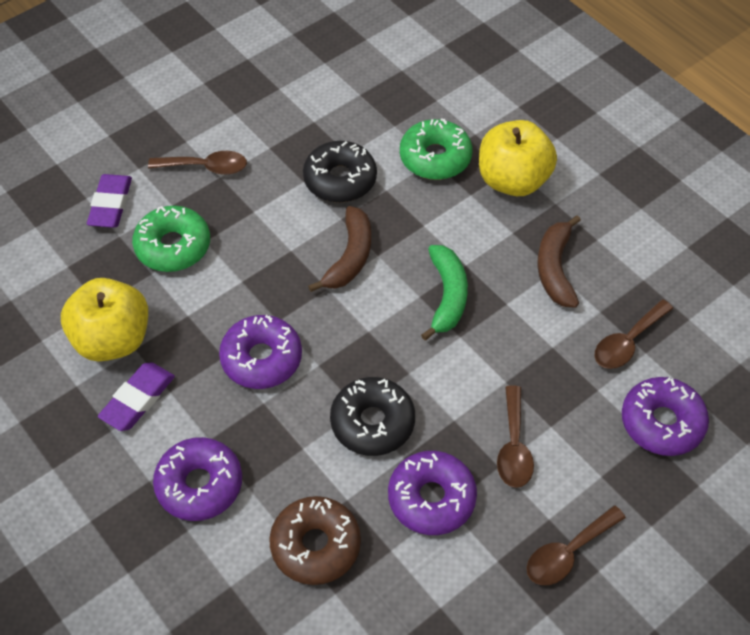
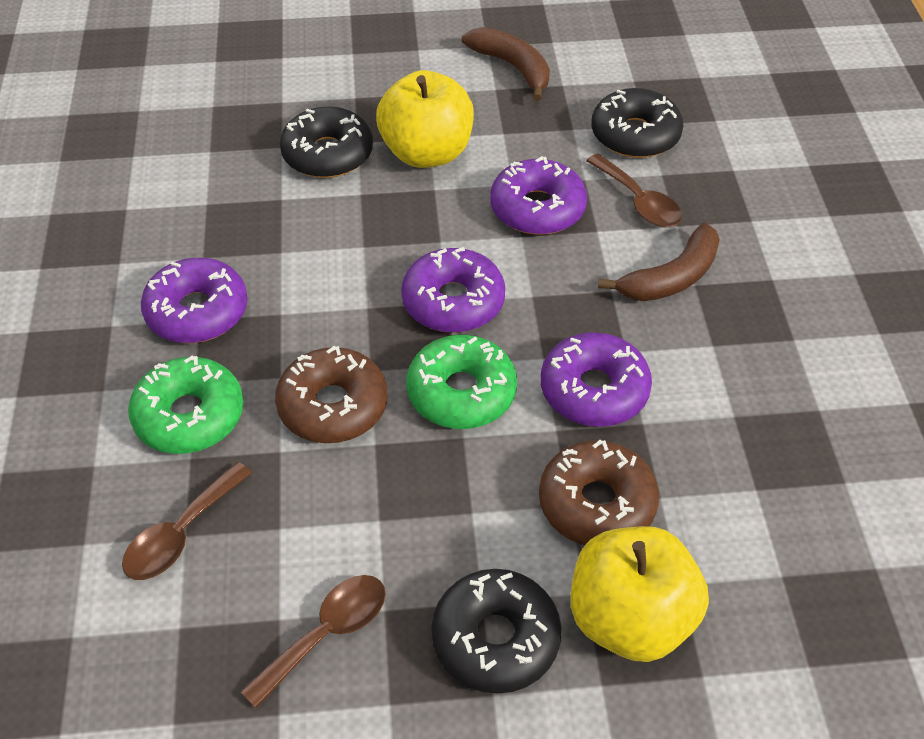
black donut: 2 -> 3
brown donut: 1 -> 2
brown spoon: 4 -> 3
green banana: 1 -> 0
purple eraser: 2 -> 0

